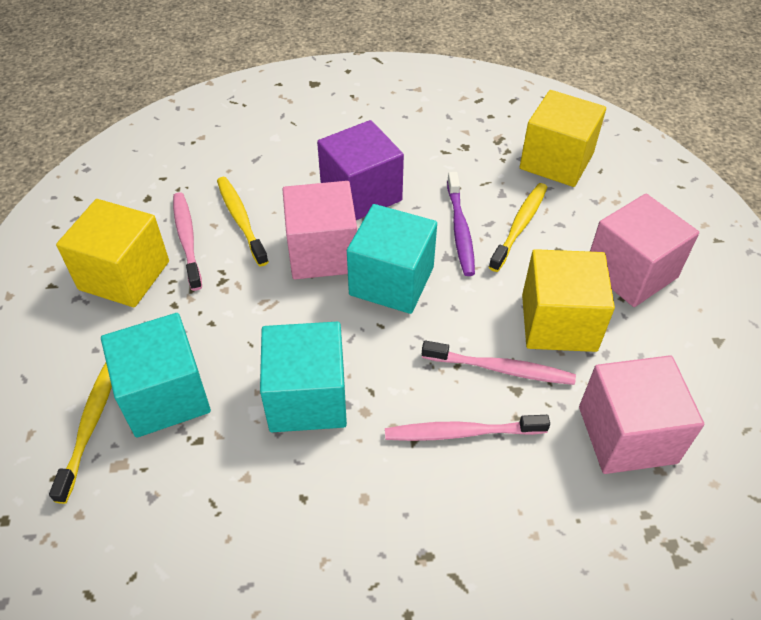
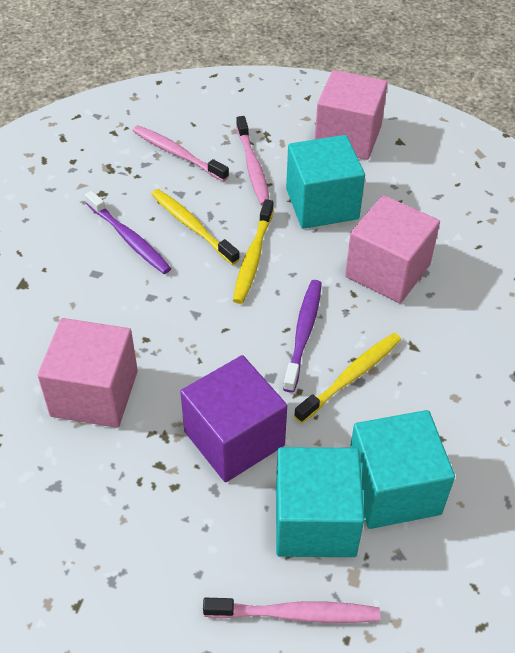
purple toothbrush: 1 -> 2
yellow cube: 3 -> 0

